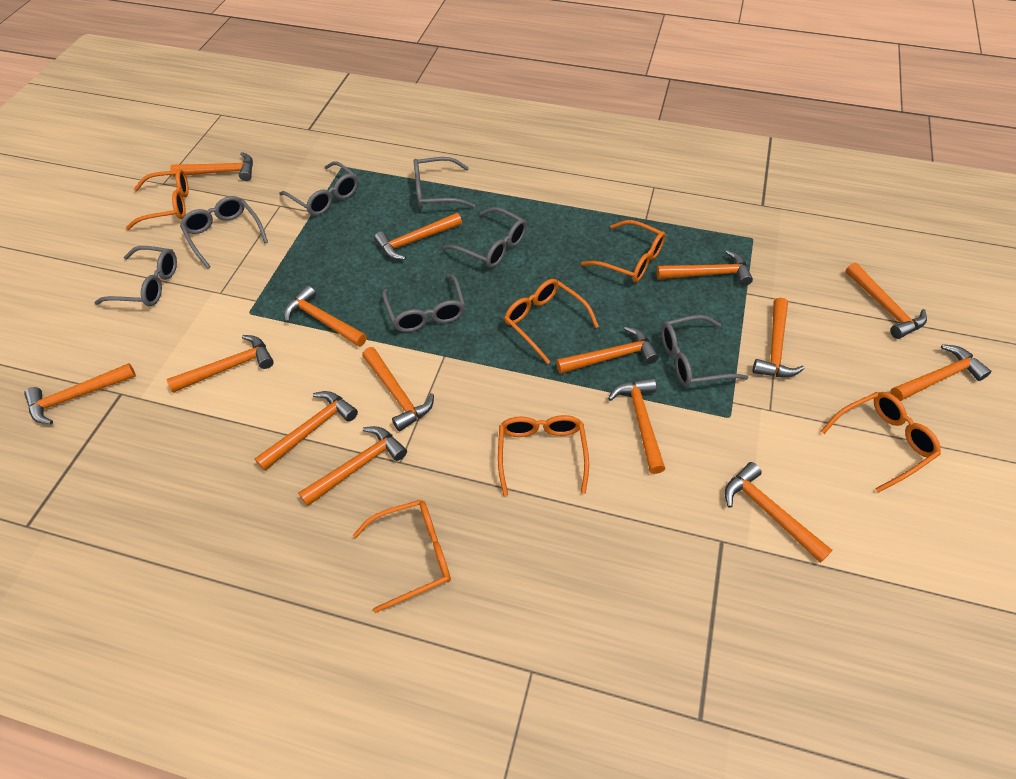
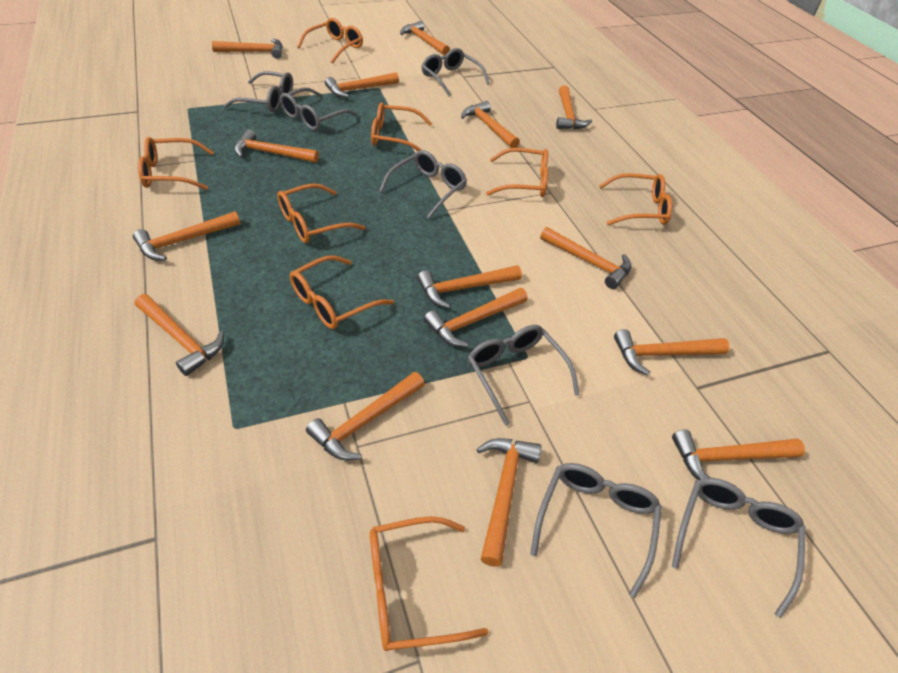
orange glasses: 6 -> 8

